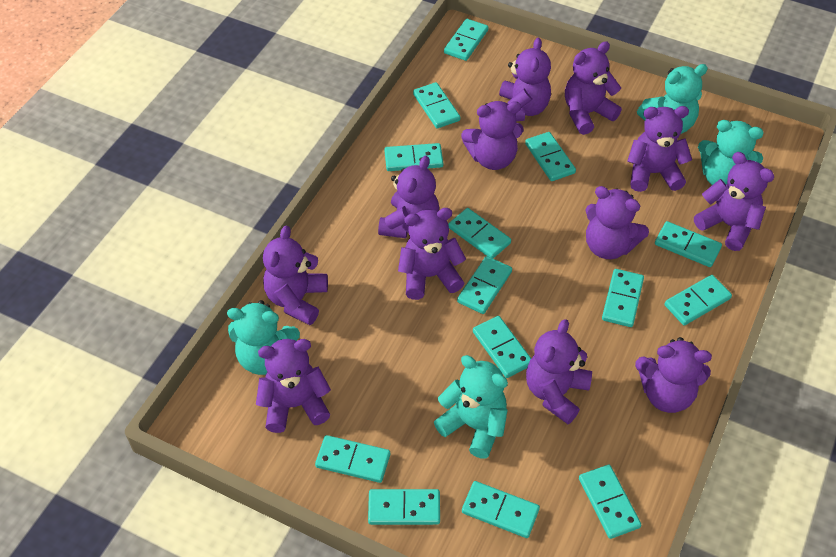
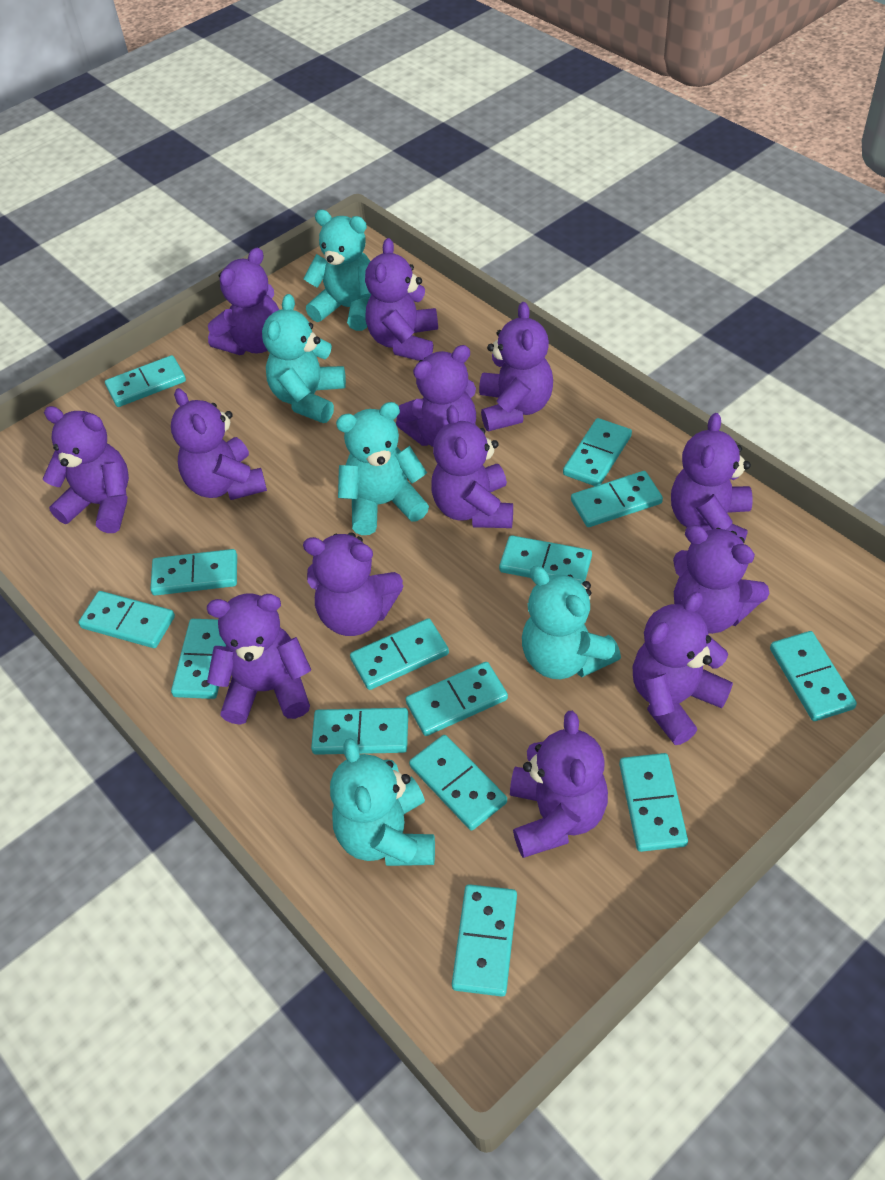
purple teddy bear: 12 -> 13
turquoise teddy bear: 4 -> 5

